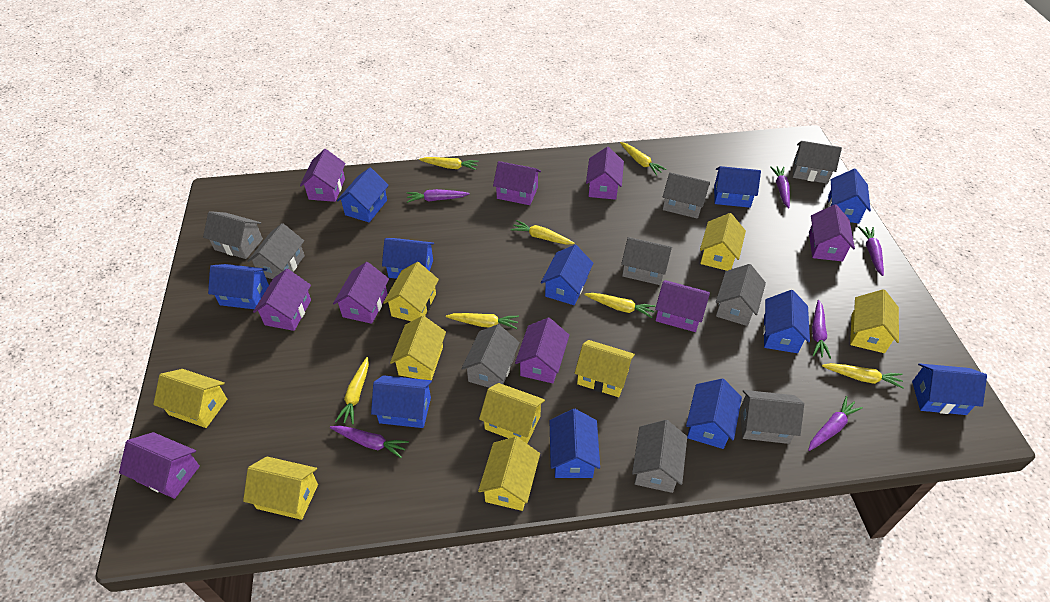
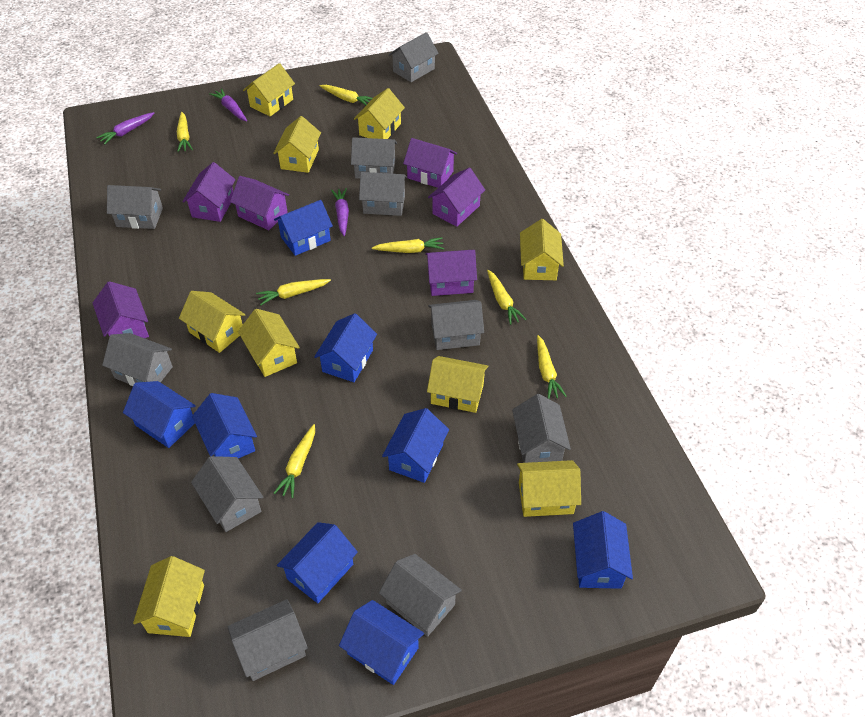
blue house: 11 -> 8
grey house: 9 -> 10
purple carrot: 6 -> 3
purple house: 9 -> 6

